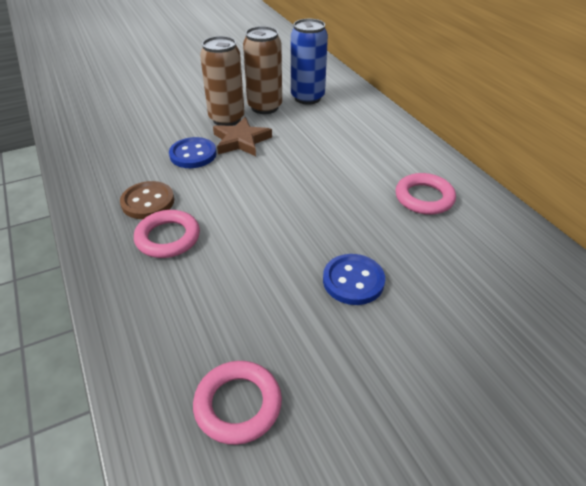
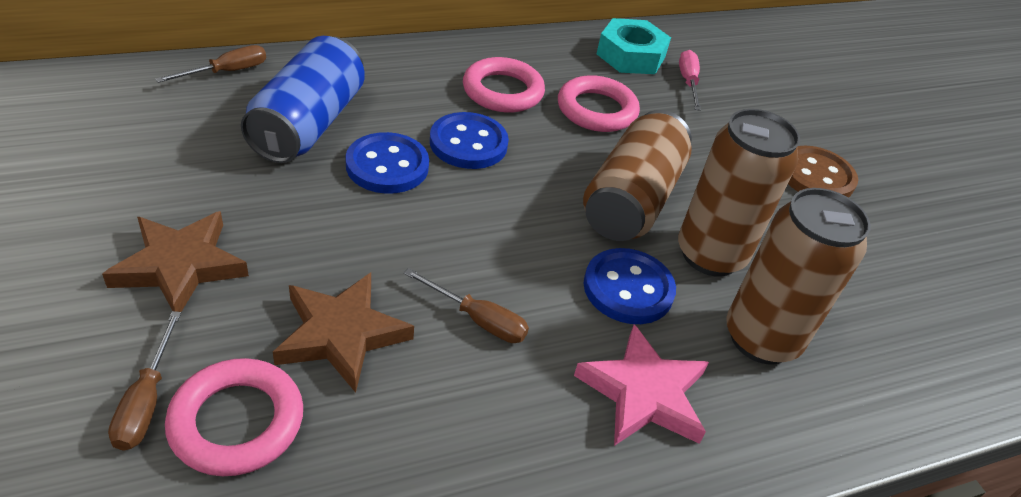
blue button: 2 -> 3
brown can: 2 -> 3
brown screwdriver: 0 -> 3
brown star: 1 -> 2
pink screwdriver: 0 -> 1
pink star: 0 -> 1
turquoise nut: 0 -> 1

